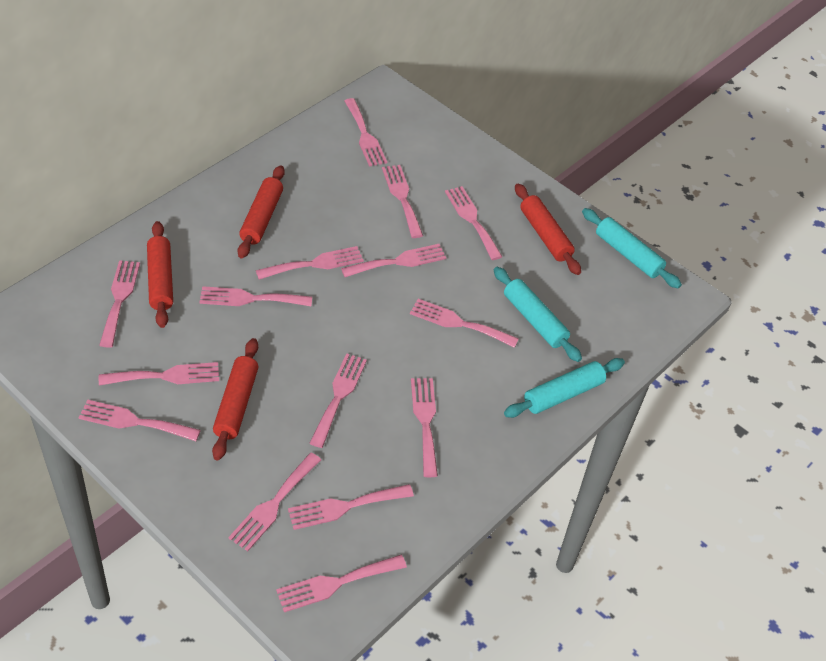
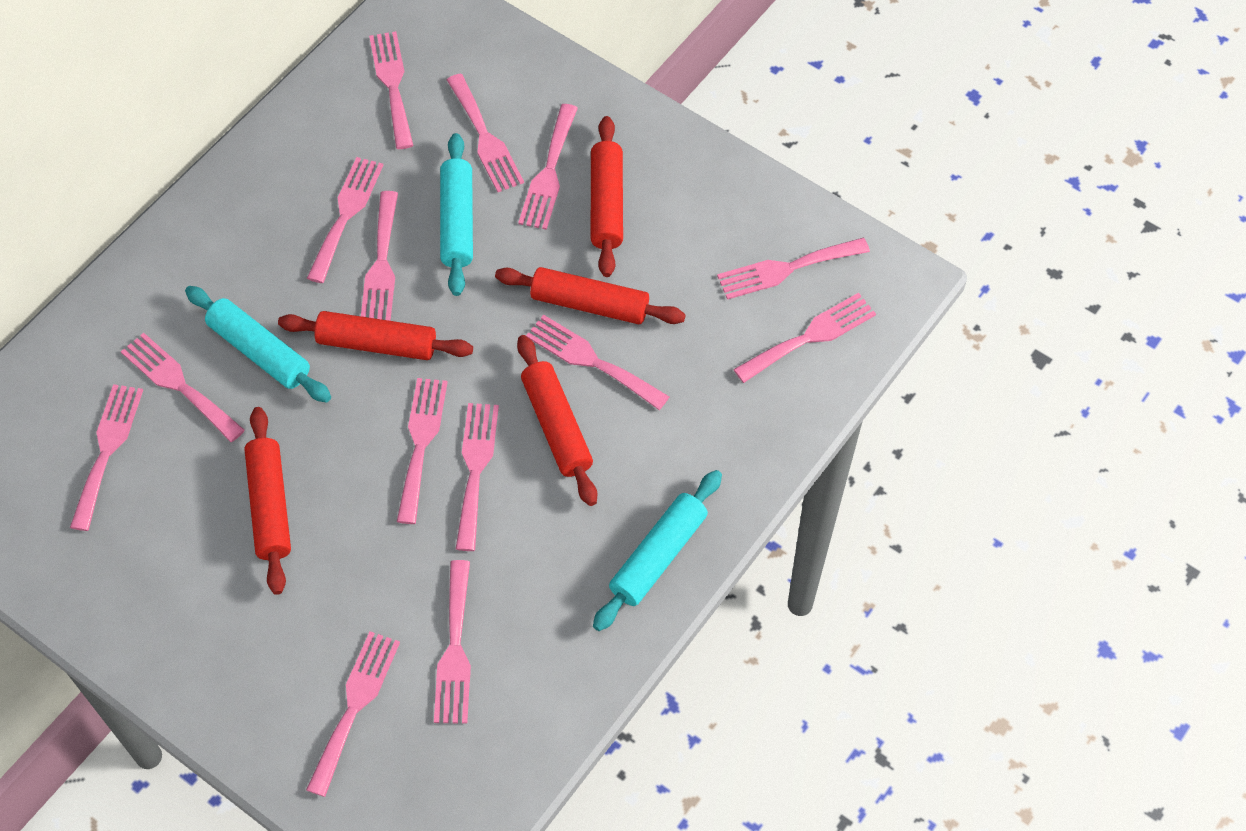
pink fork: 15 -> 14
red rolling pin: 4 -> 5

